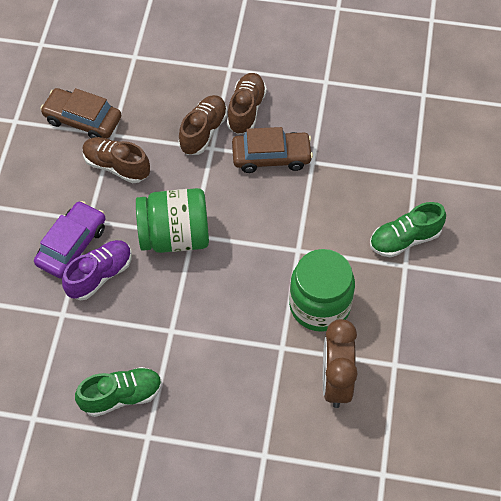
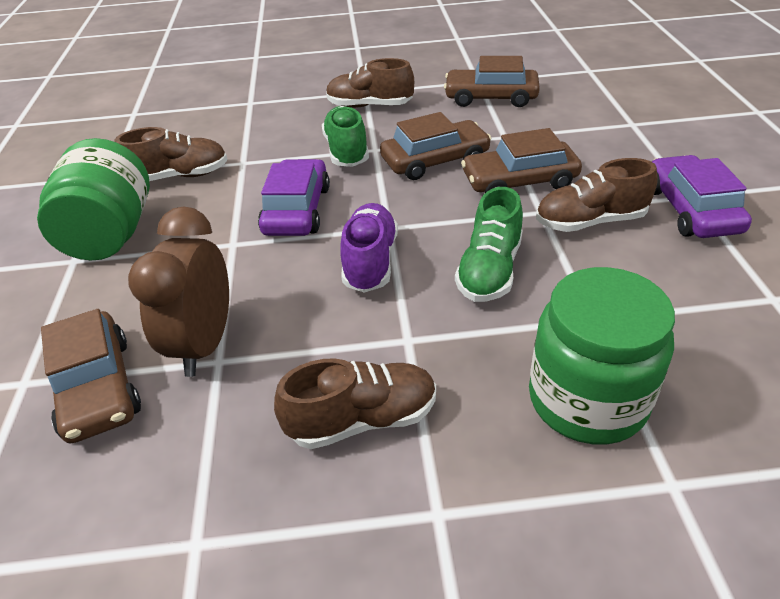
brown car: 2 -> 4
brown shoe: 3 -> 4
purple car: 1 -> 2

